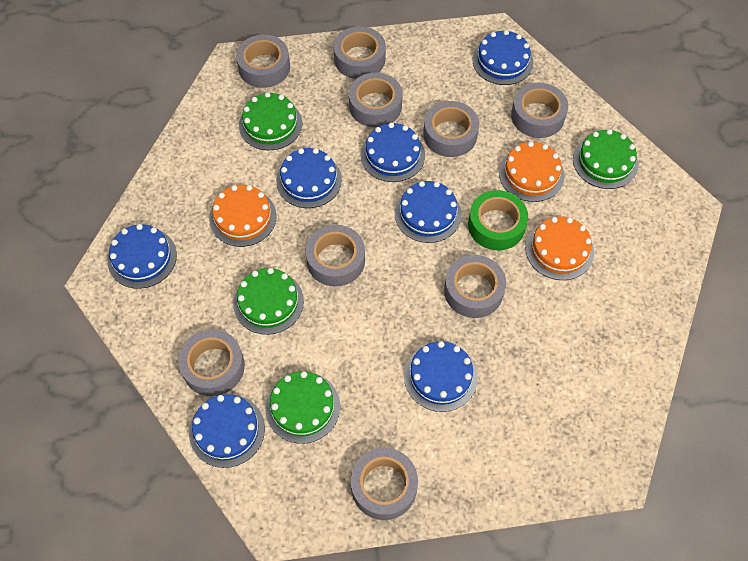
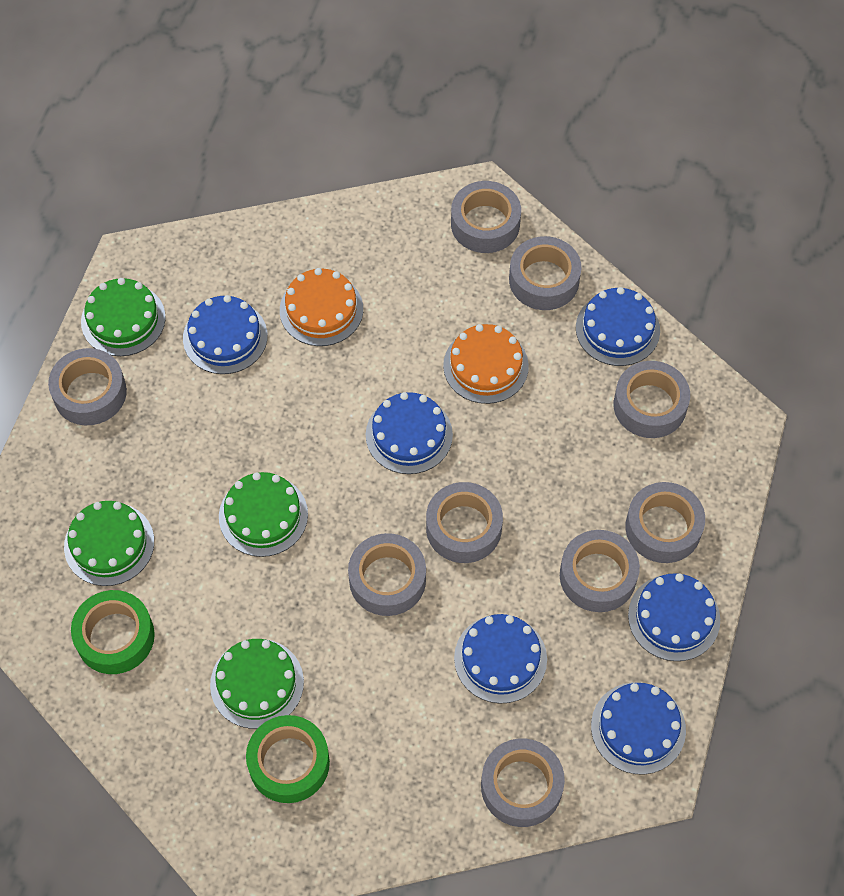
blue cake: 7 -> 6
green tape: 1 -> 2
orange cake: 3 -> 2

